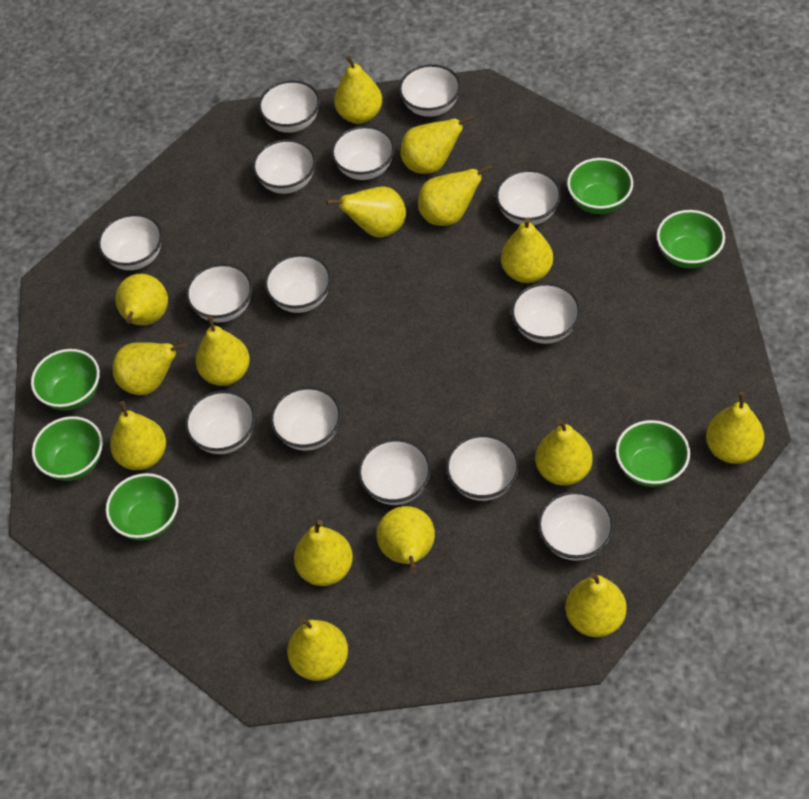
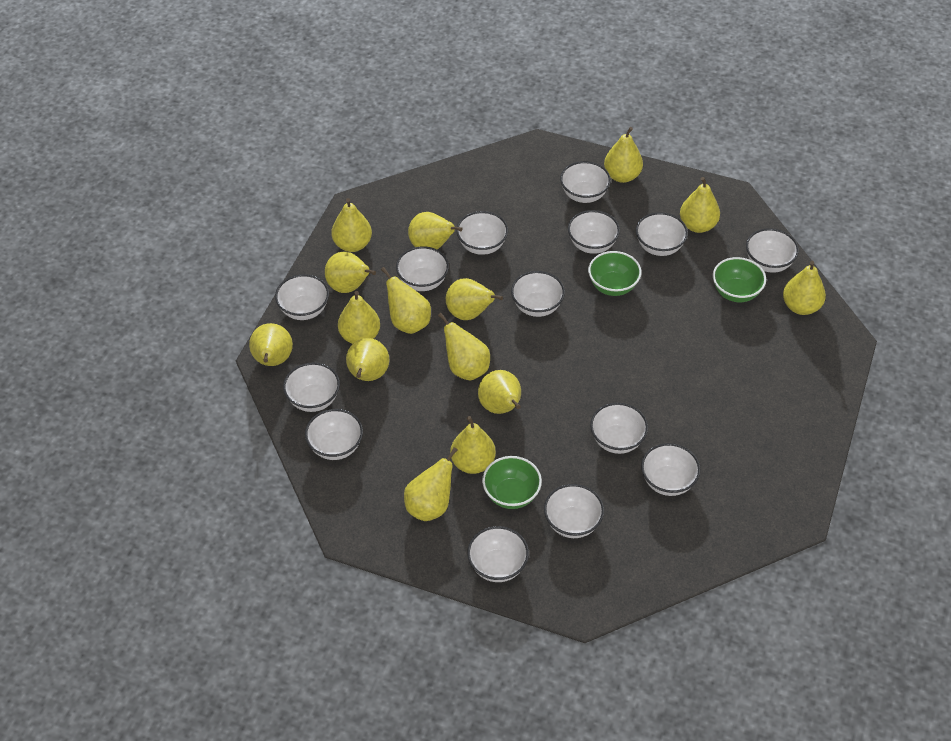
green bowl: 6 -> 3

